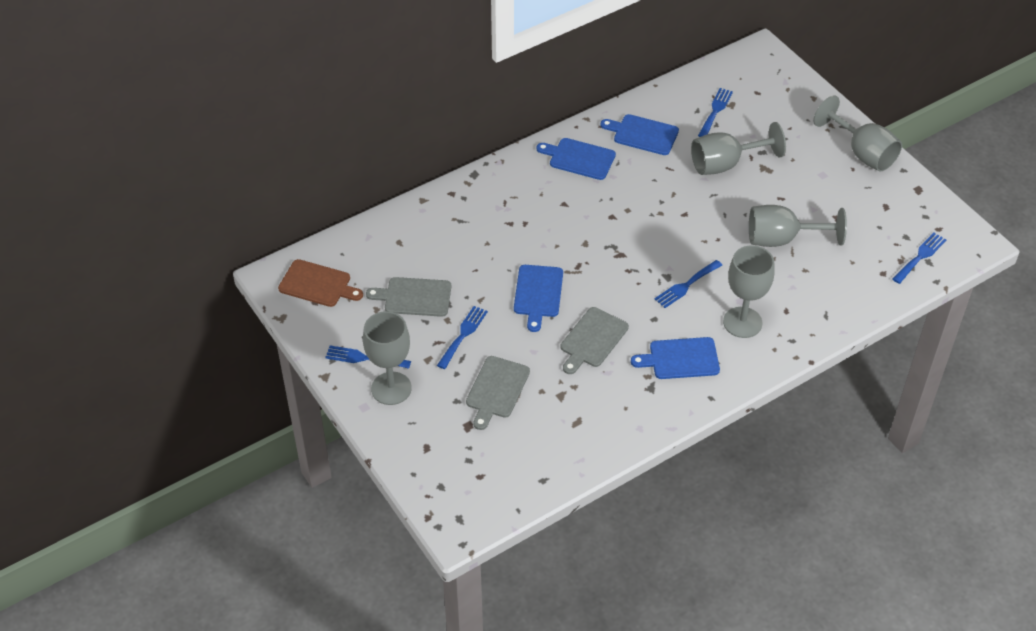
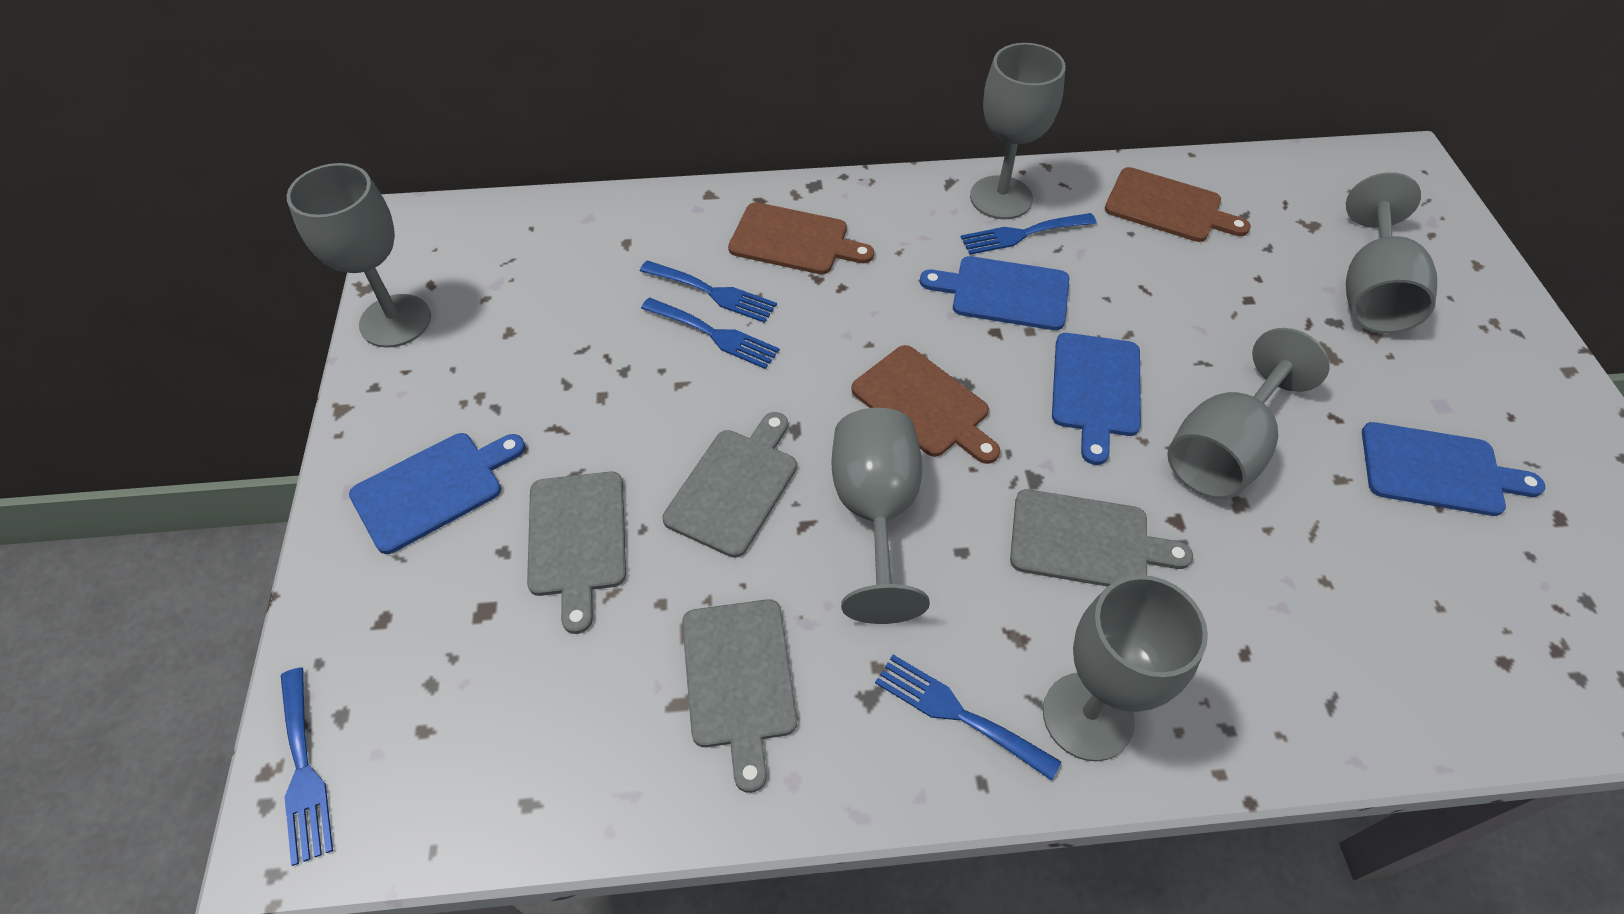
brown cutting board: 1 -> 3
grey cutting board: 3 -> 4
grey goblet: 5 -> 6

